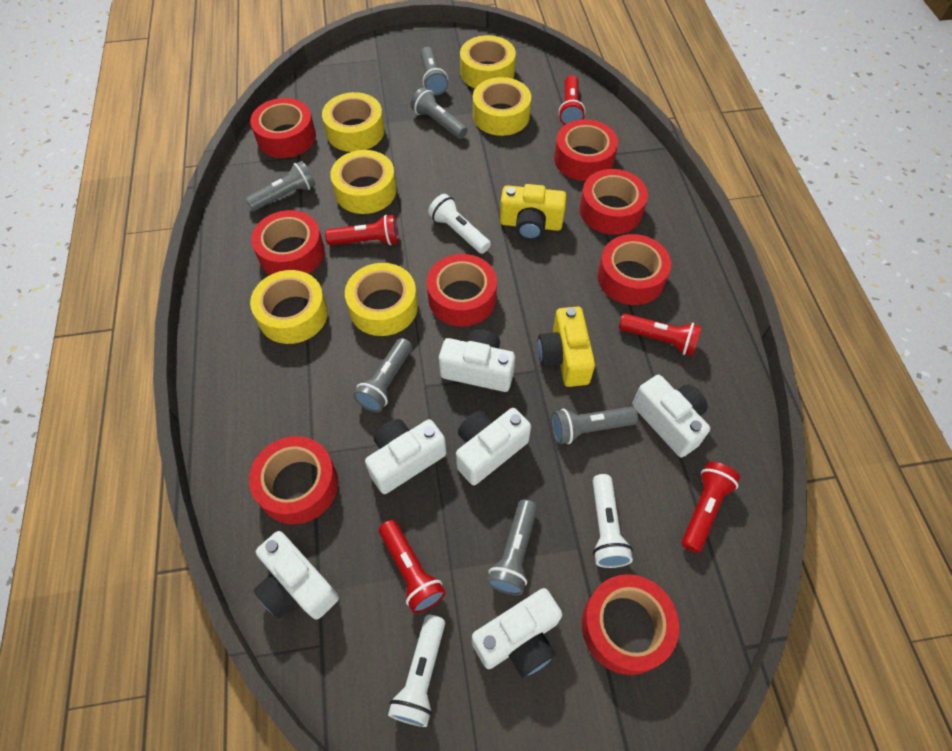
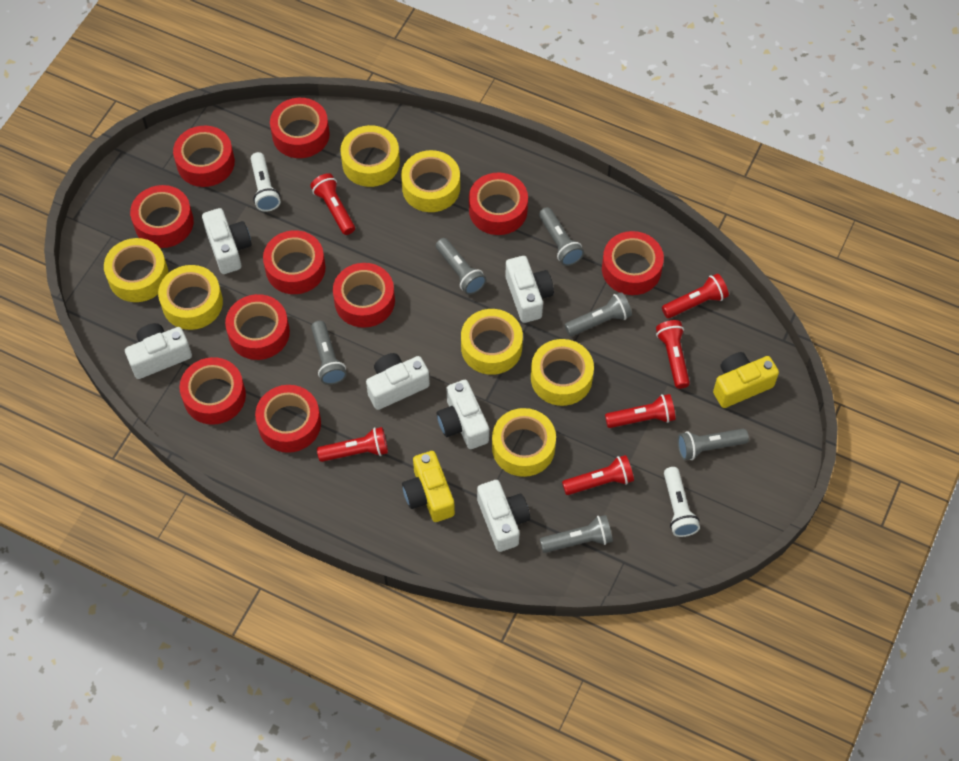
red flashlight: 5 -> 6
red tape: 8 -> 10
white flashlight: 3 -> 2
yellow tape: 6 -> 7

